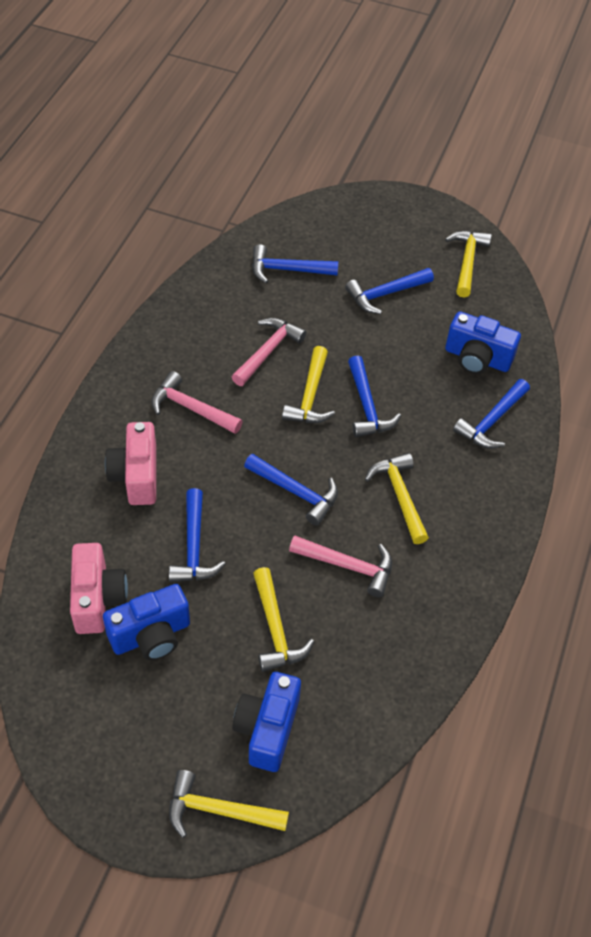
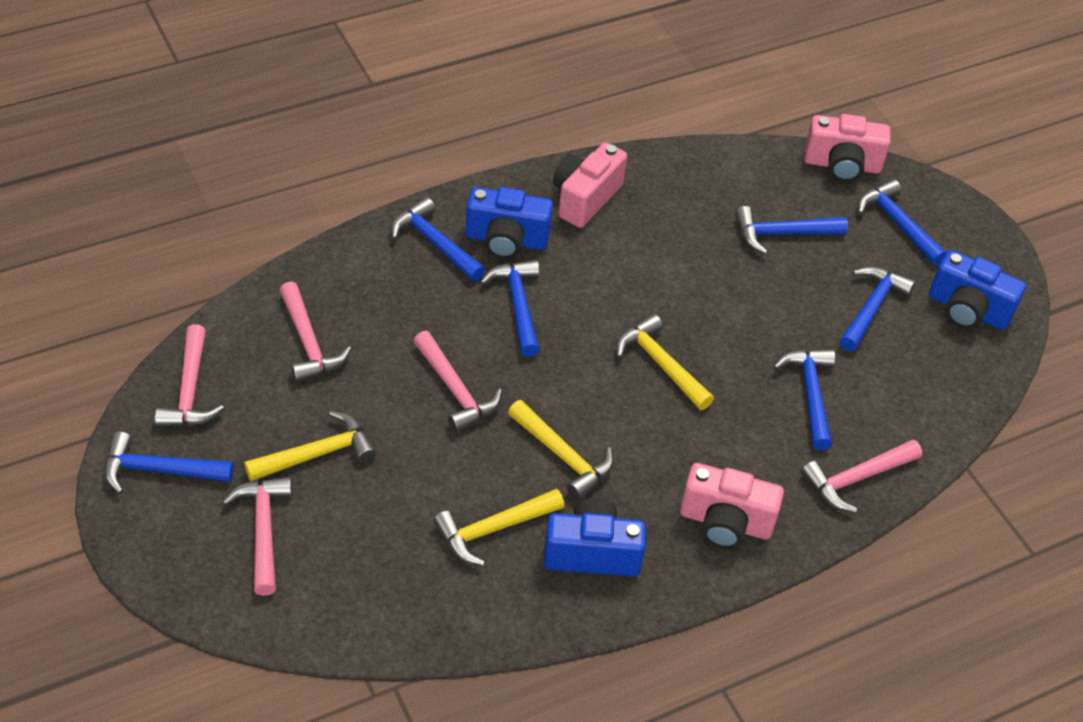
blue hammer: 6 -> 7
pink camera: 2 -> 3
pink hammer: 3 -> 5
yellow hammer: 5 -> 4

